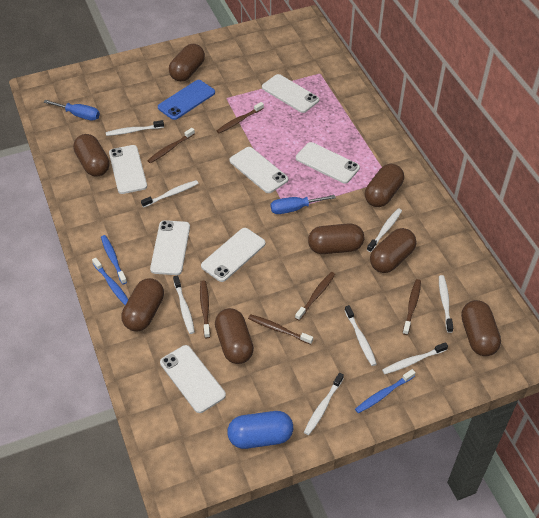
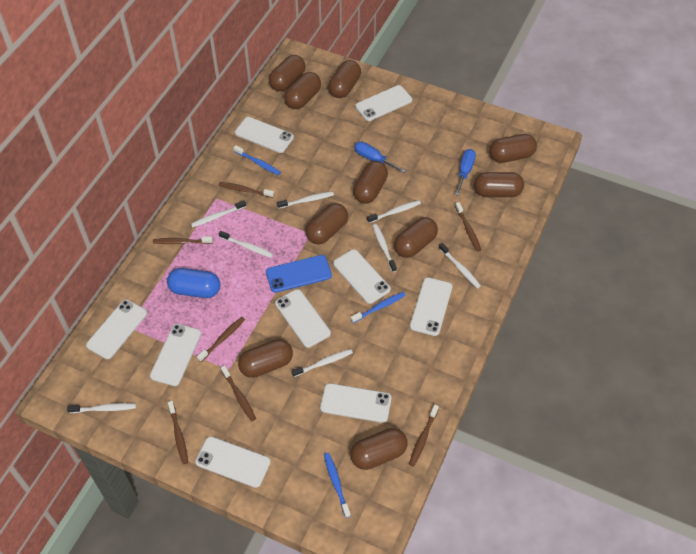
brown capsule: 8 -> 10
brown toothbrush: 6 -> 7
white phone: 7 -> 9

